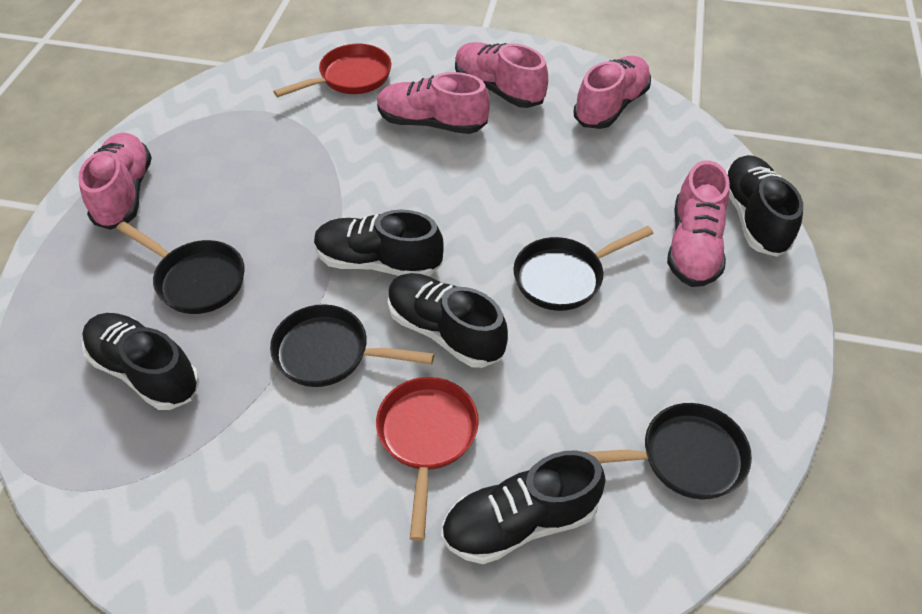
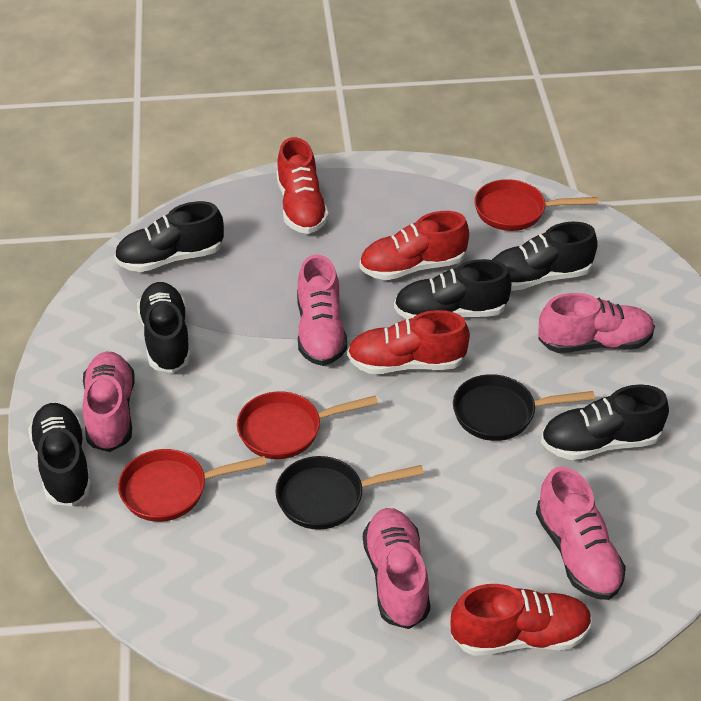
black pan: 4 -> 2
black shoe: 5 -> 6
red pan: 2 -> 3
red shoe: 0 -> 4

